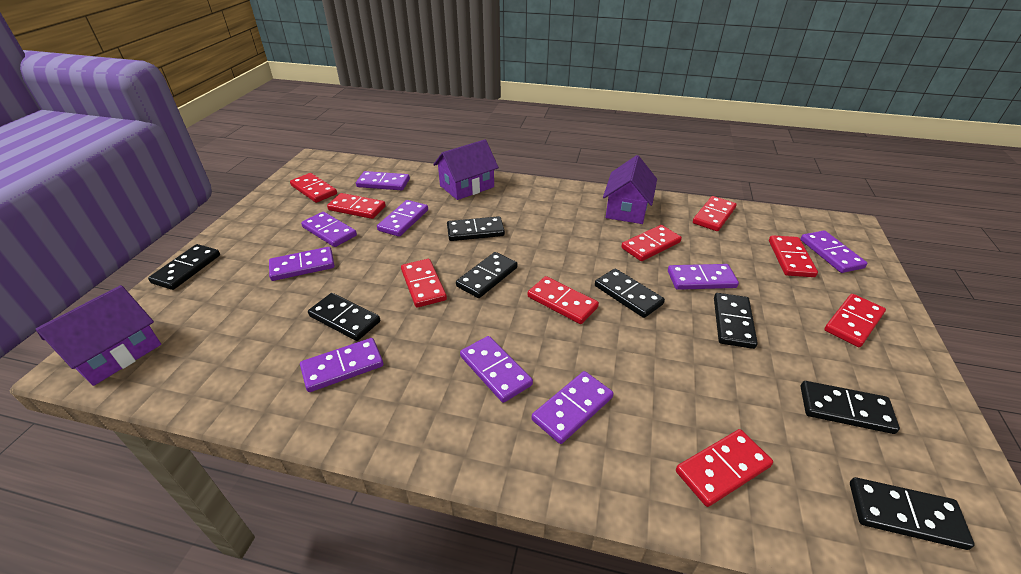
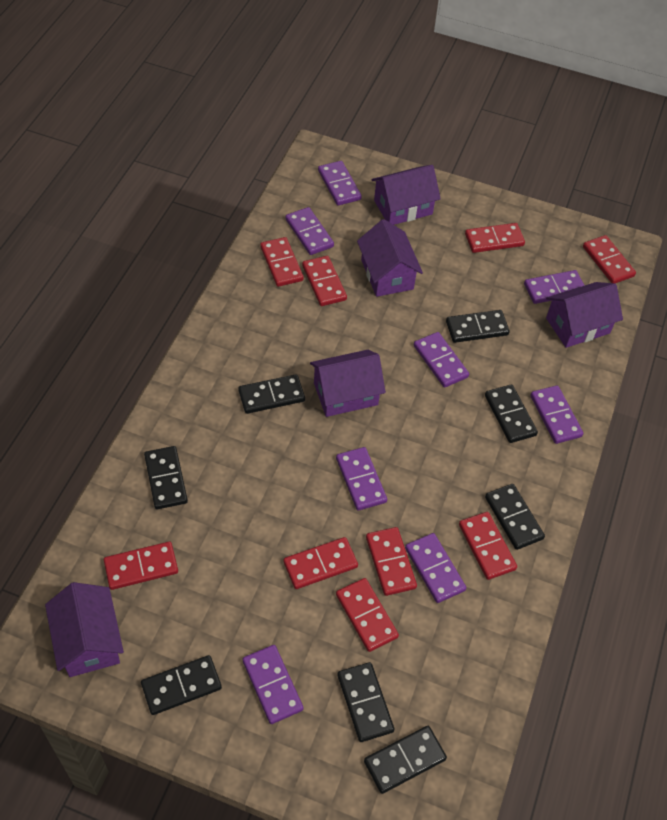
purple domino: 9 -> 8
purple house: 3 -> 5

